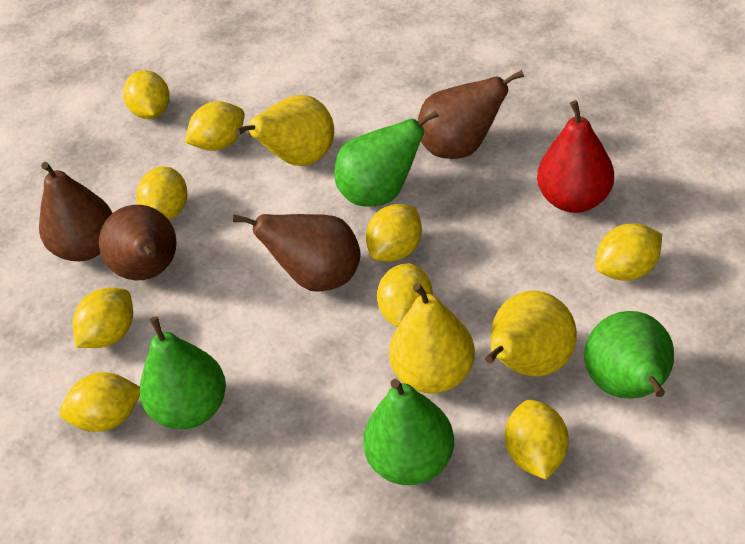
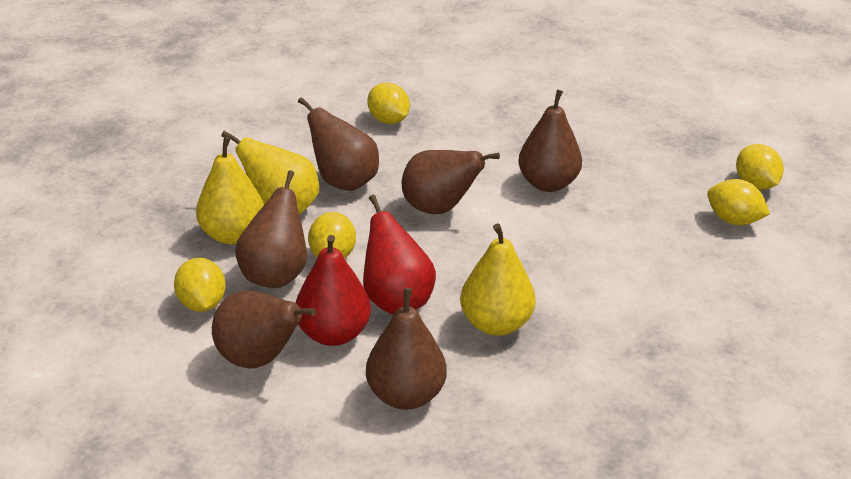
brown pear: 4 -> 6
green pear: 4 -> 0
red pear: 1 -> 2
yellow lemon: 9 -> 5

